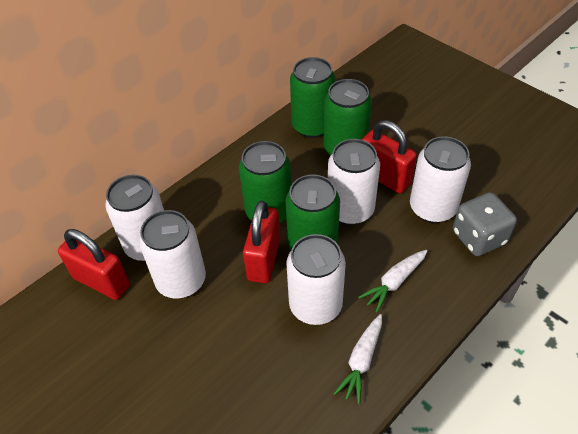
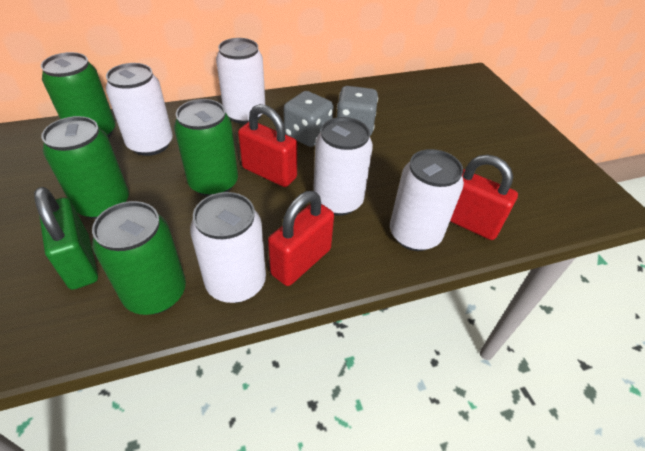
green padlock: 0 -> 1
grey dice: 1 -> 2
white carrot: 2 -> 0

